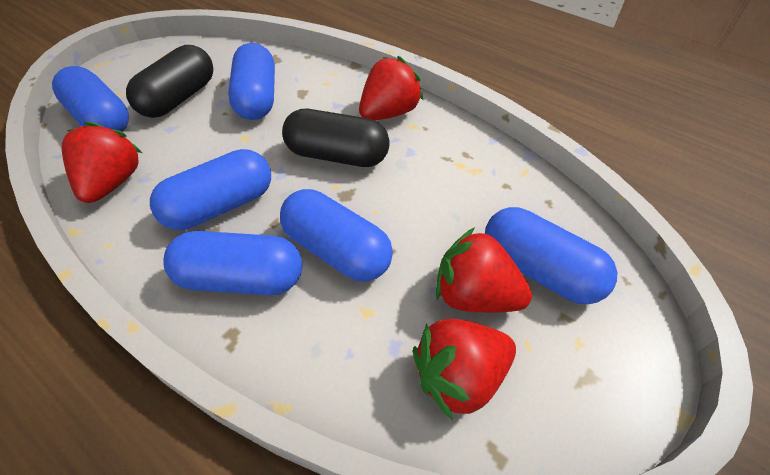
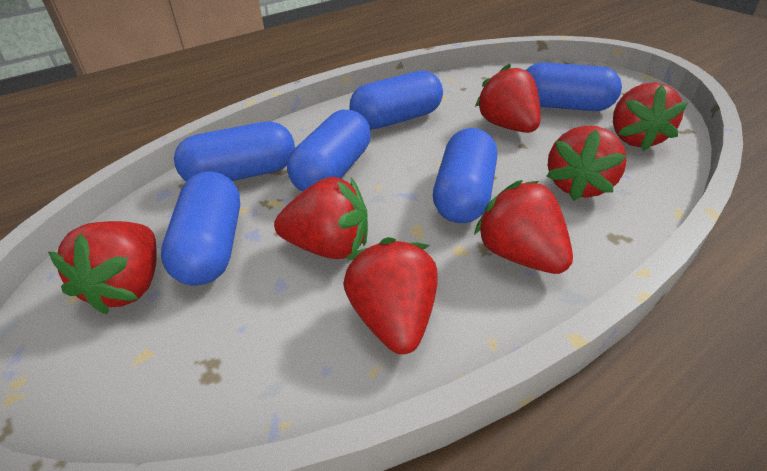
black capsule: 2 -> 0
red strawberry: 4 -> 7

